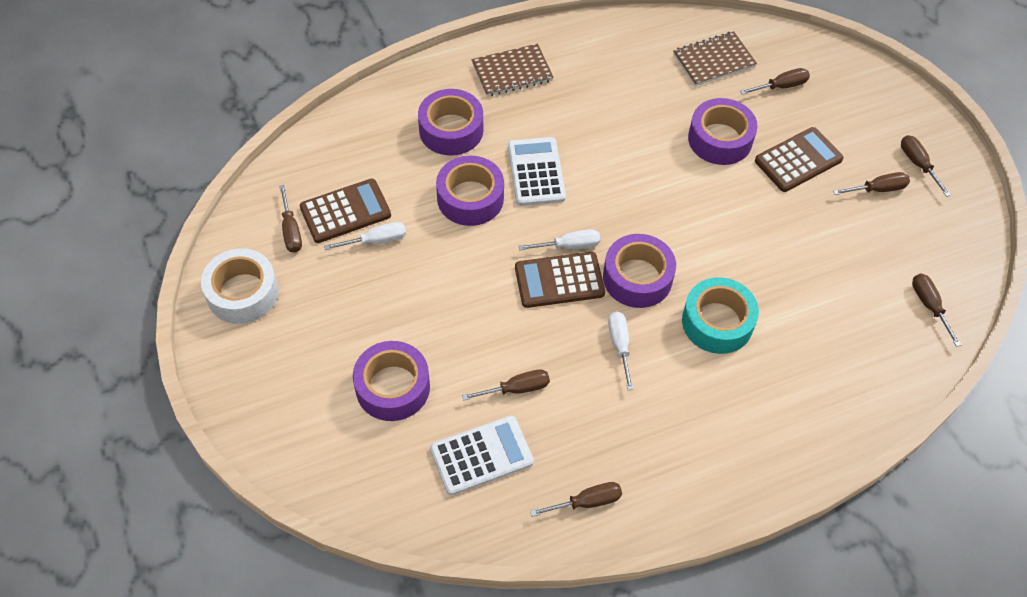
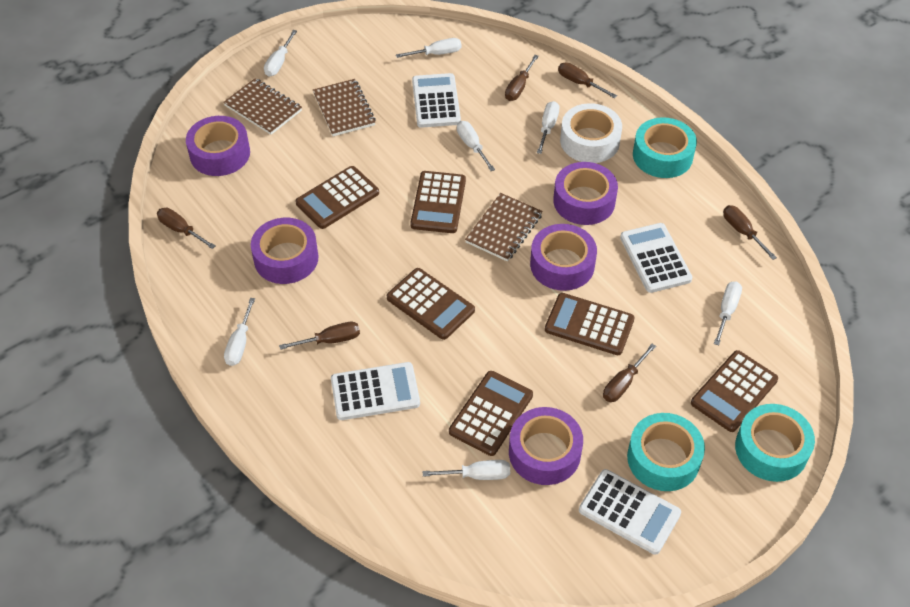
brown calculator: 3 -> 6
brown notebook: 2 -> 3
brown screwdriver: 7 -> 6
turquoise tape: 1 -> 3
white calculator: 2 -> 4
white screwdriver: 3 -> 7

